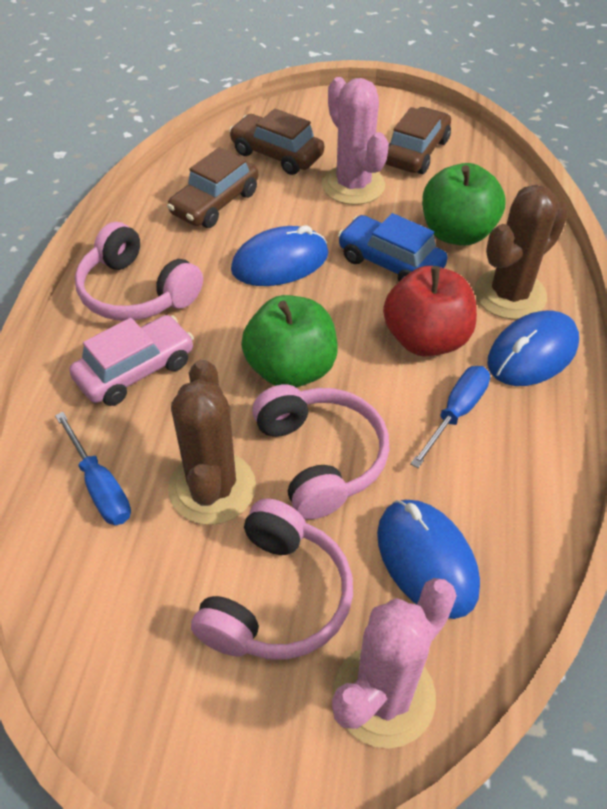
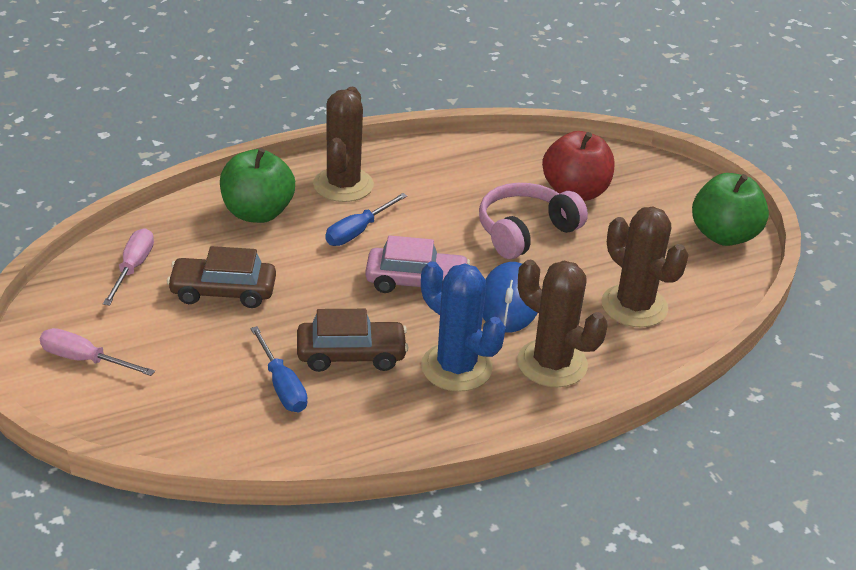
blue cactus: 0 -> 1
blue car: 1 -> 0
blue mouse: 3 -> 1
brown cactus: 2 -> 3
brown car: 3 -> 2
pink cactus: 2 -> 0
pink headphones: 3 -> 1
pink screwdriver: 0 -> 2

